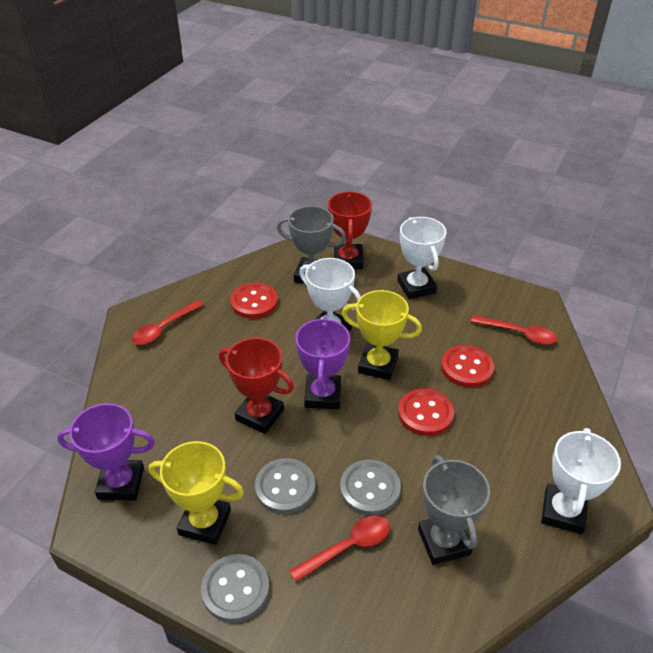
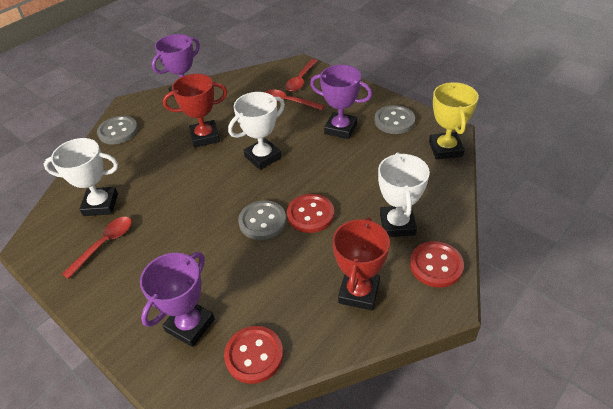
grey trophy: 2 -> 0
purple trophy: 2 -> 3
yellow trophy: 2 -> 1

